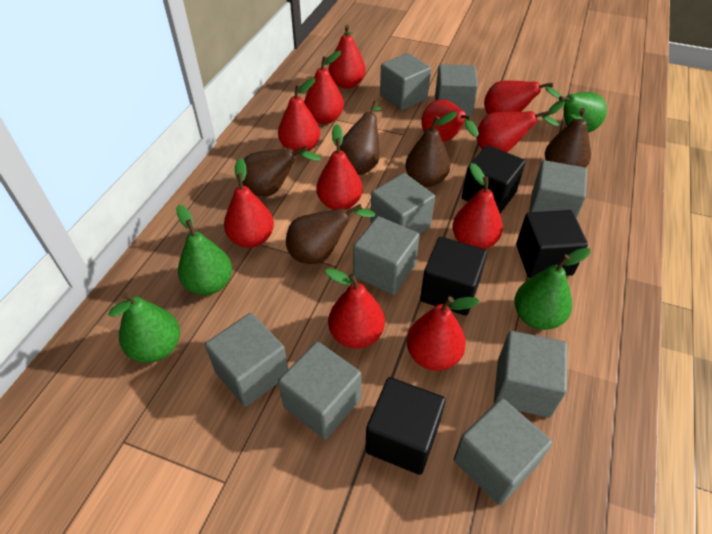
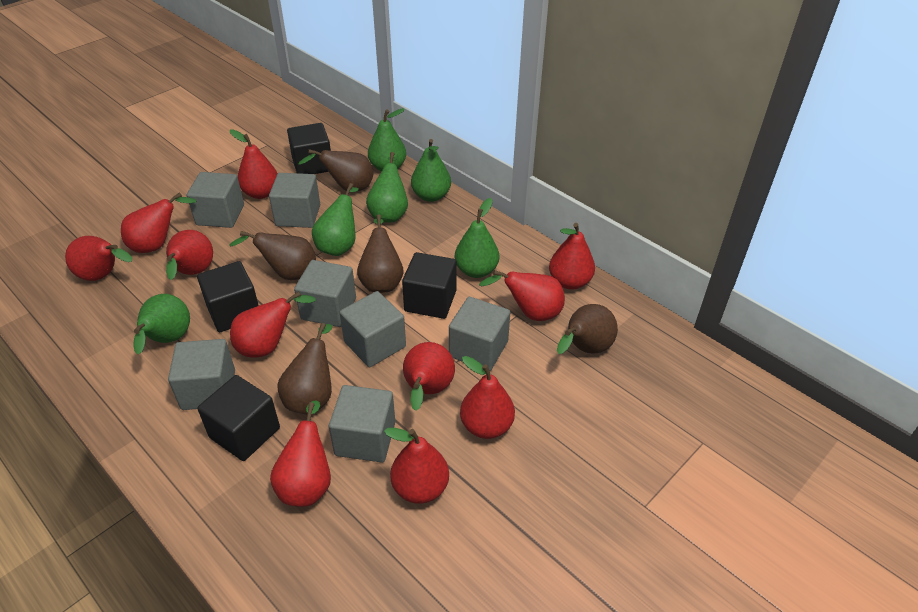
green pear: 4 -> 6
grey cube: 9 -> 7

